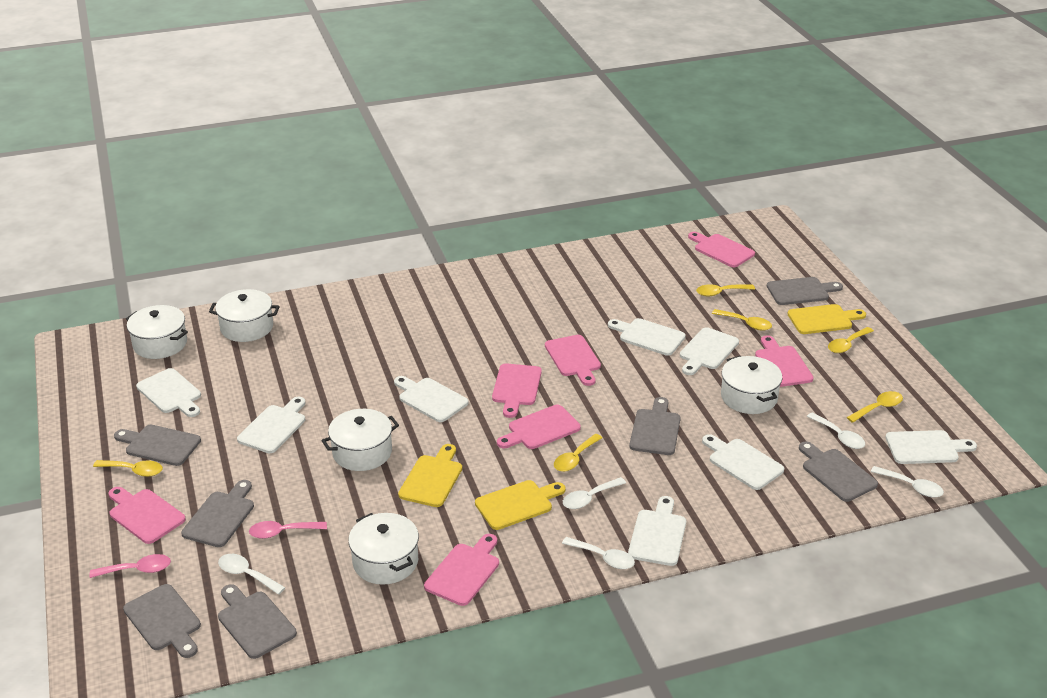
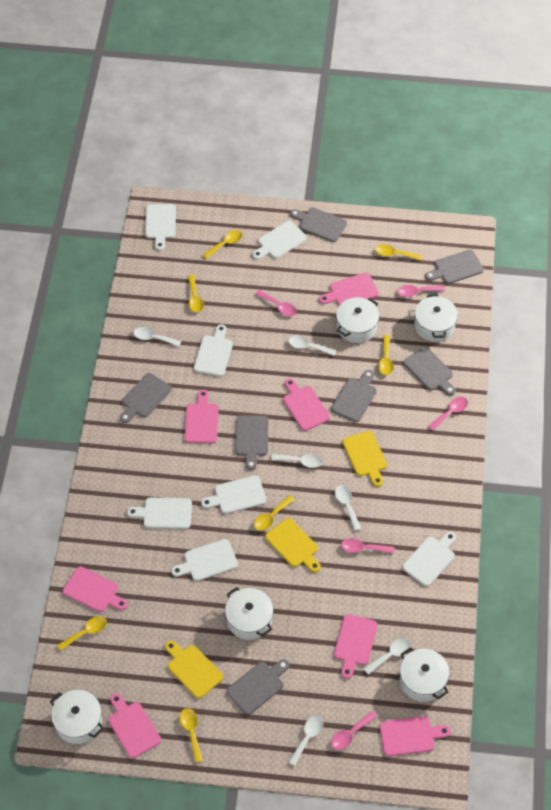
pink spoon: 2 -> 5
white cutting board: 8 -> 7
white spoon: 5 -> 6
yellow spoon: 6 -> 7

